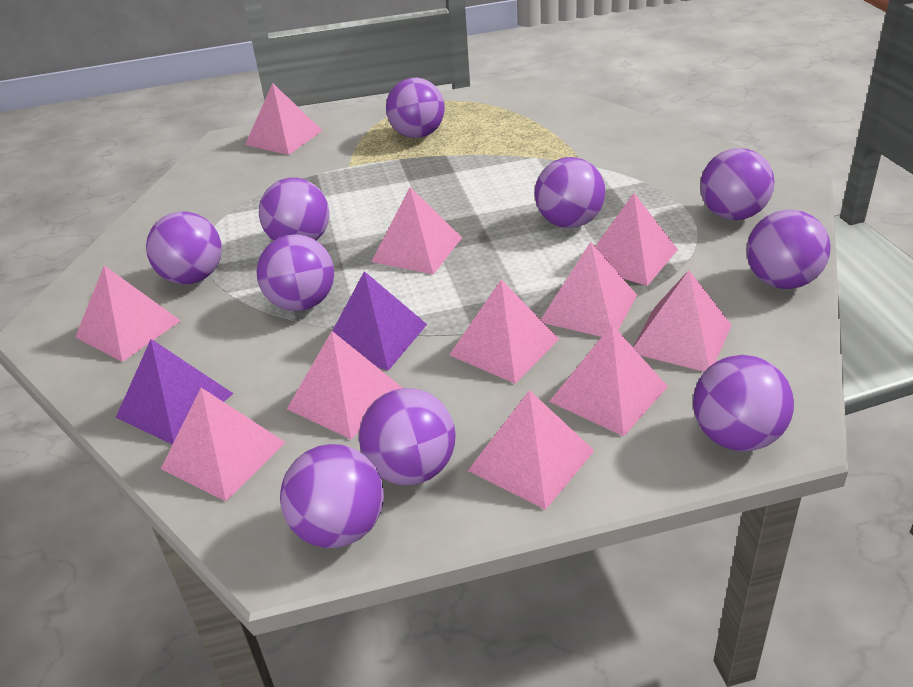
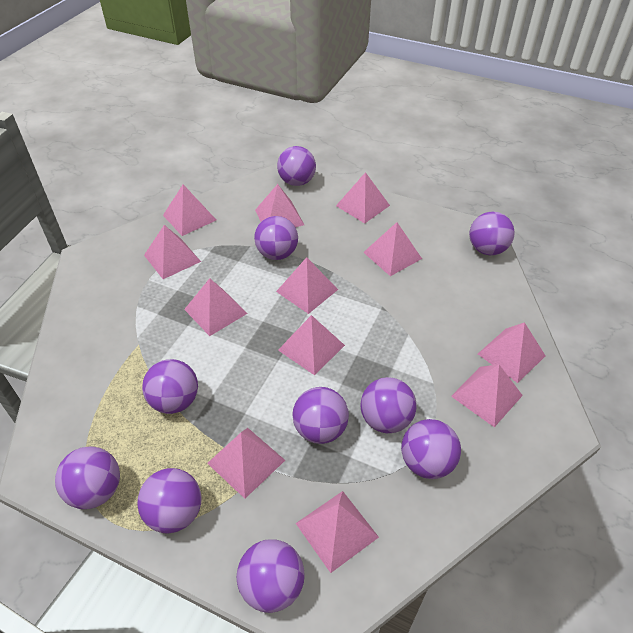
pink pyramid: 11 -> 12
purple pyramid: 2 -> 0

